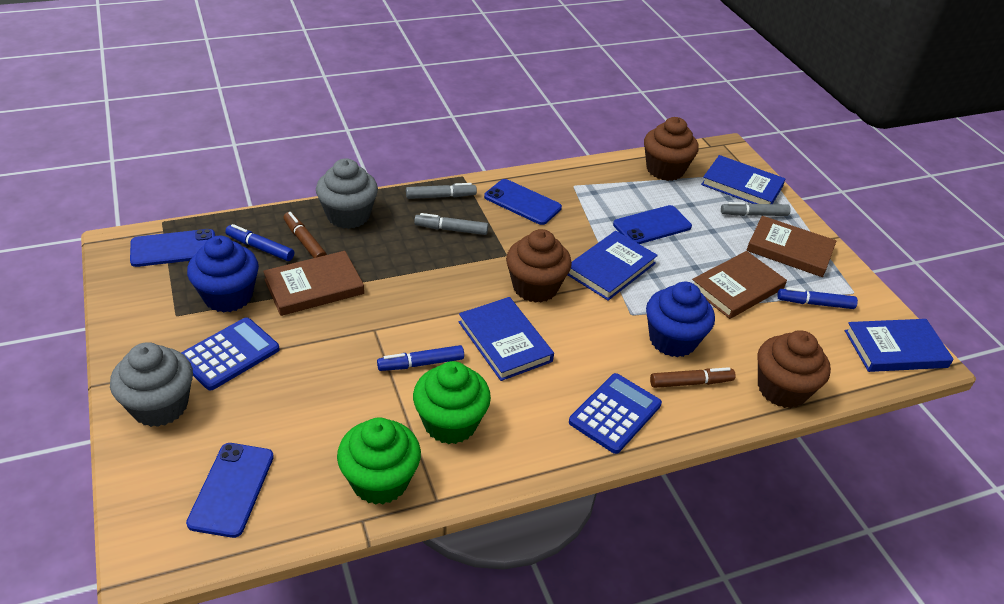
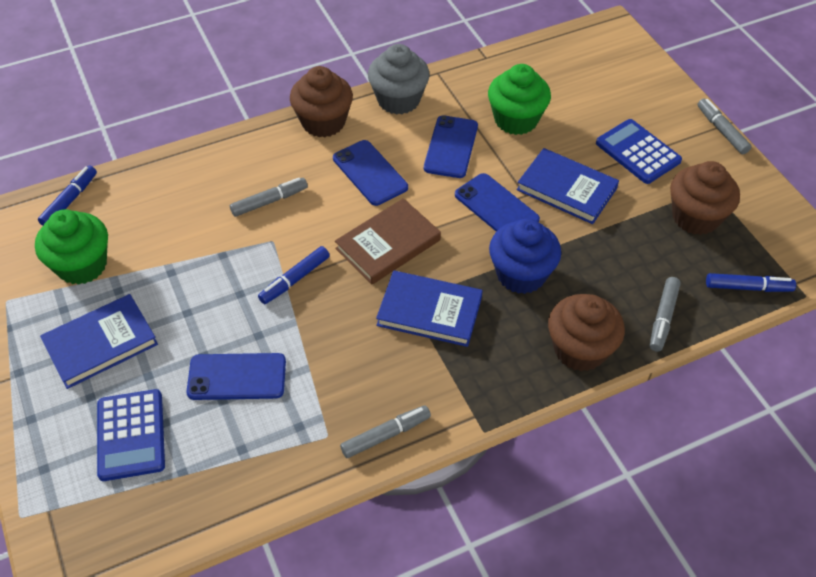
blue book: 4 -> 3
blue cupcake: 2 -> 1
brown book: 3 -> 1
brown marker: 2 -> 0
grey cupcake: 2 -> 1
grey marker: 3 -> 4

